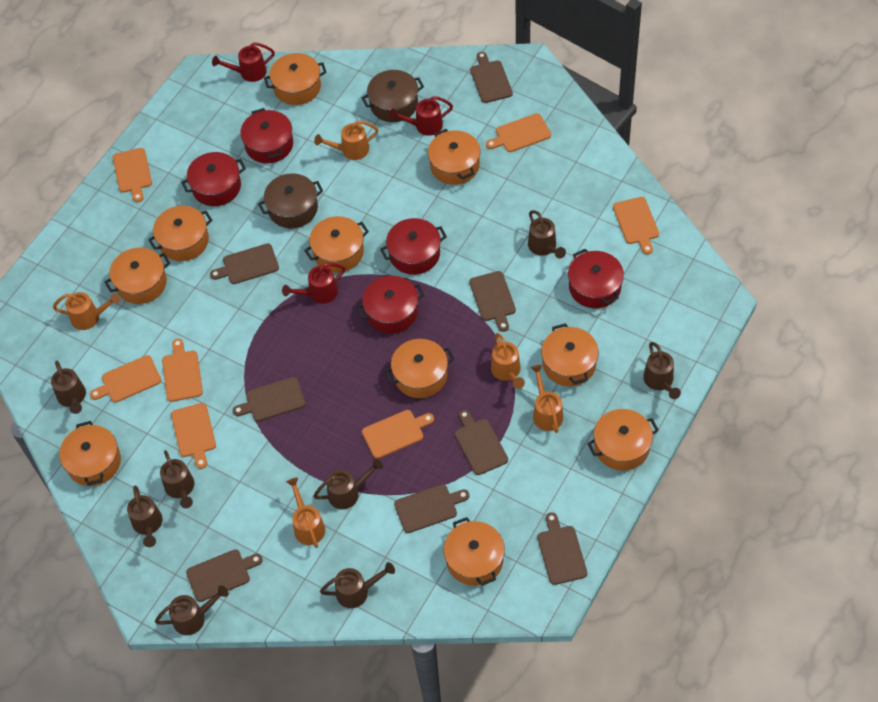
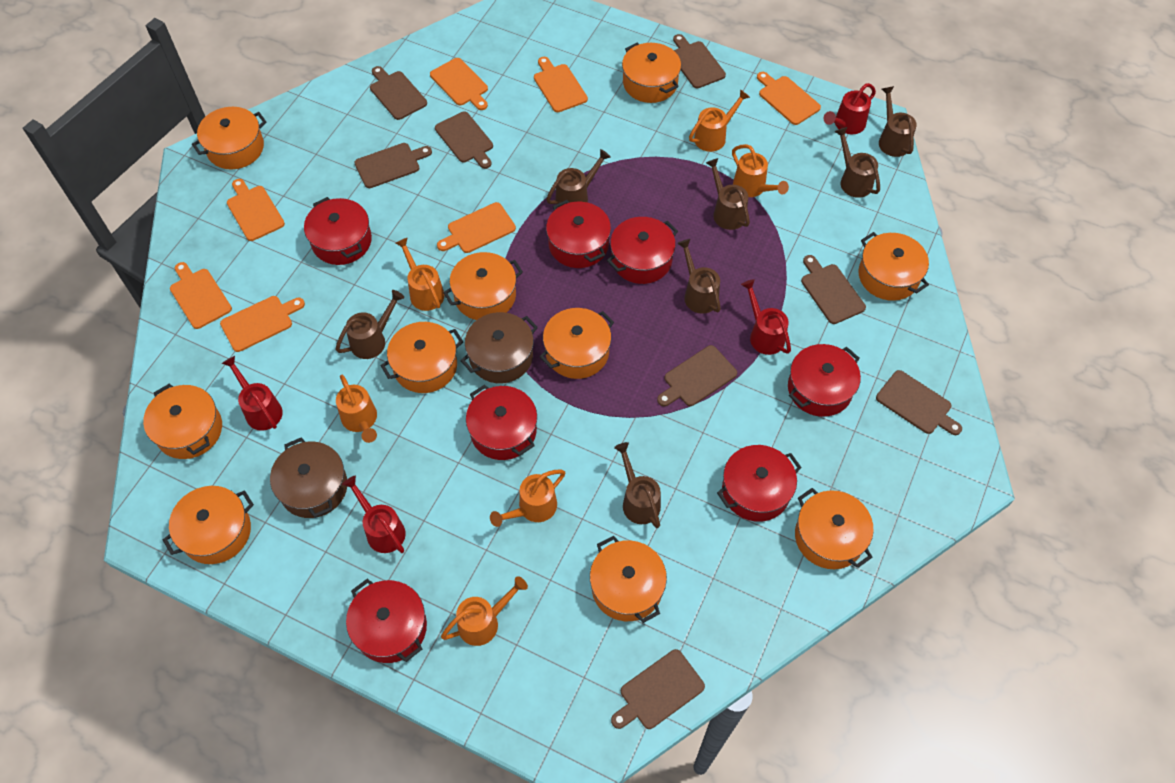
brown watering can: 8 -> 7
orange watering can: 5 -> 6
red pot: 5 -> 7
red watering can: 3 -> 4

